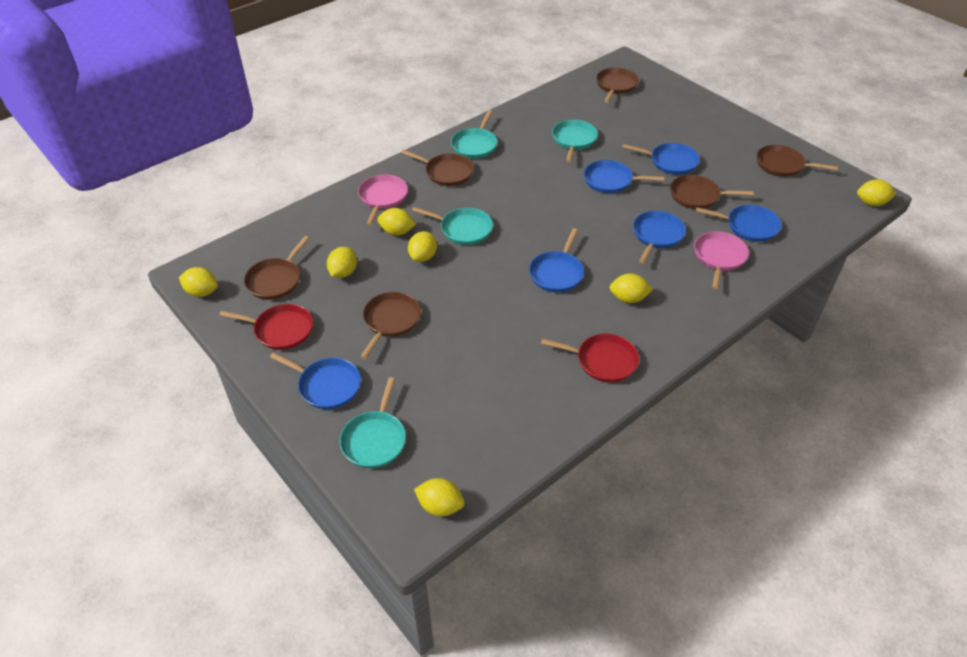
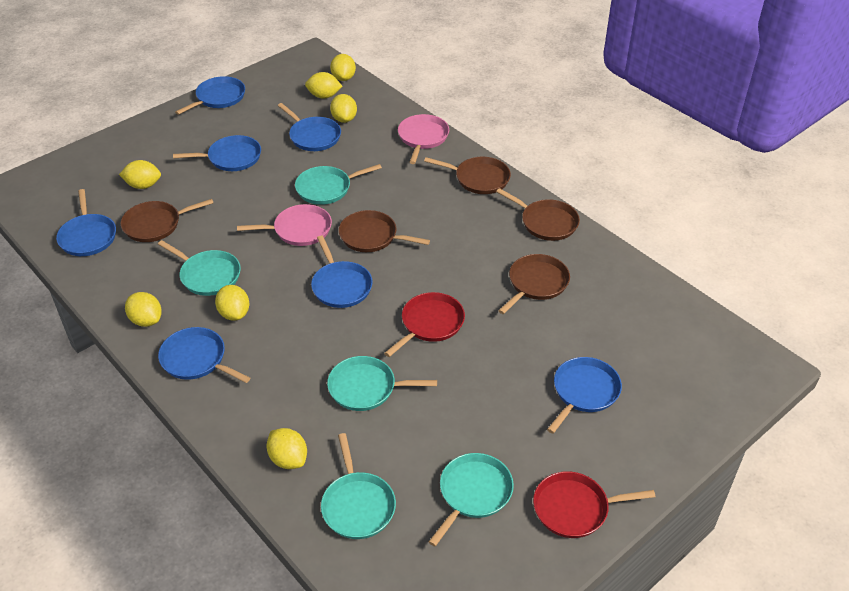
blue pan: 6 -> 7
brown pan: 6 -> 5
turquoise pan: 4 -> 5

